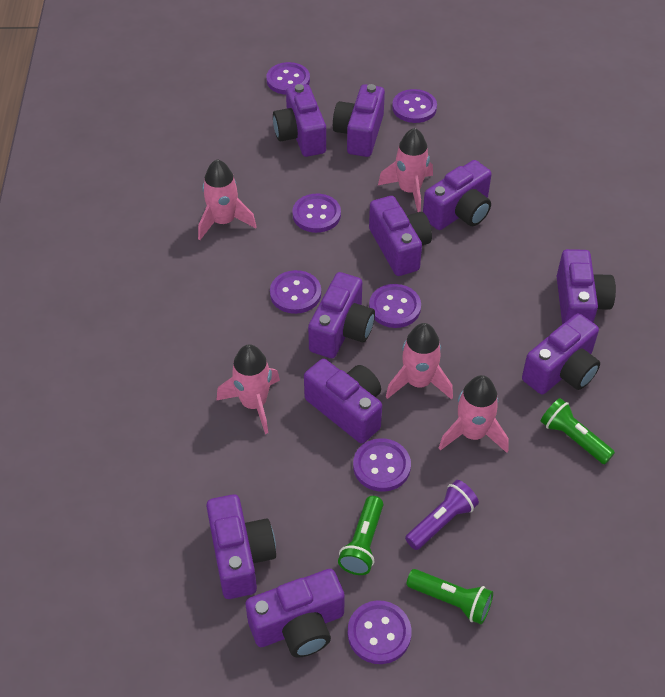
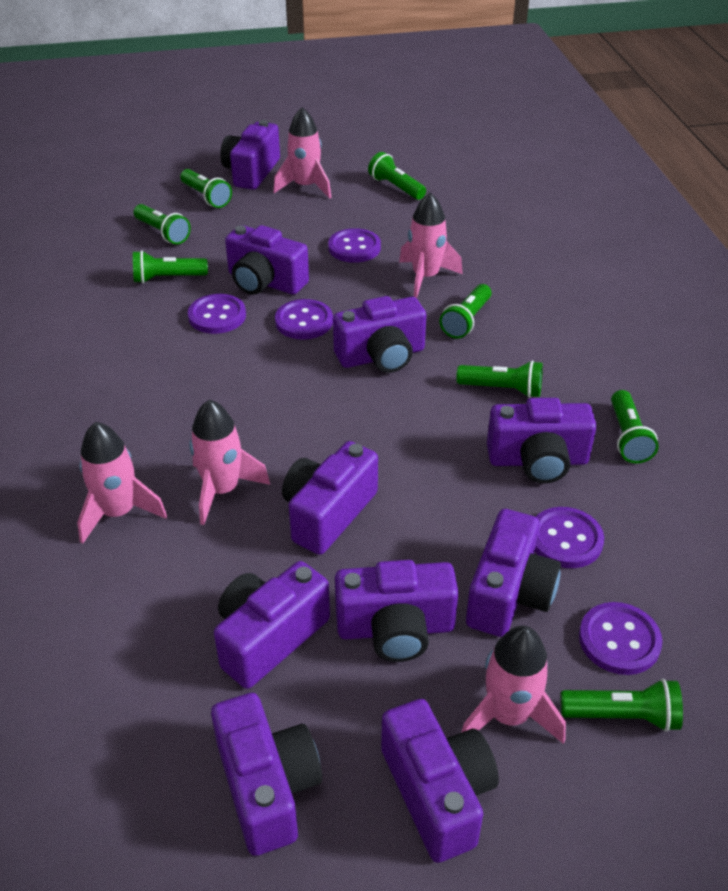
green flashlight: 3 -> 8
purple button: 7 -> 5
purple flashlight: 1 -> 0

